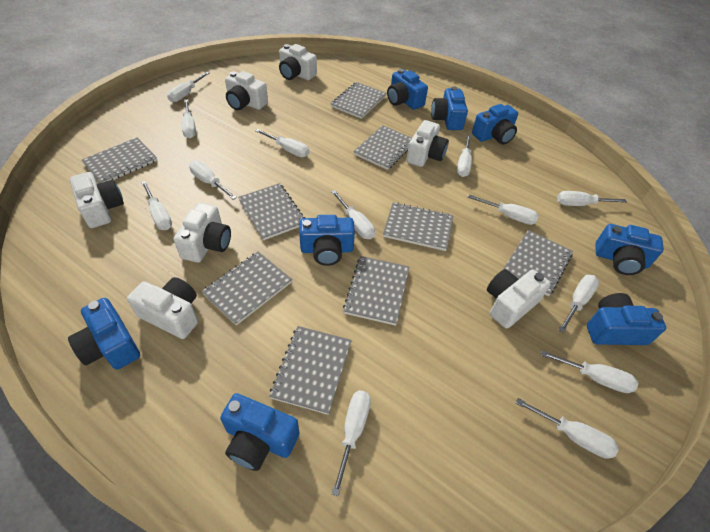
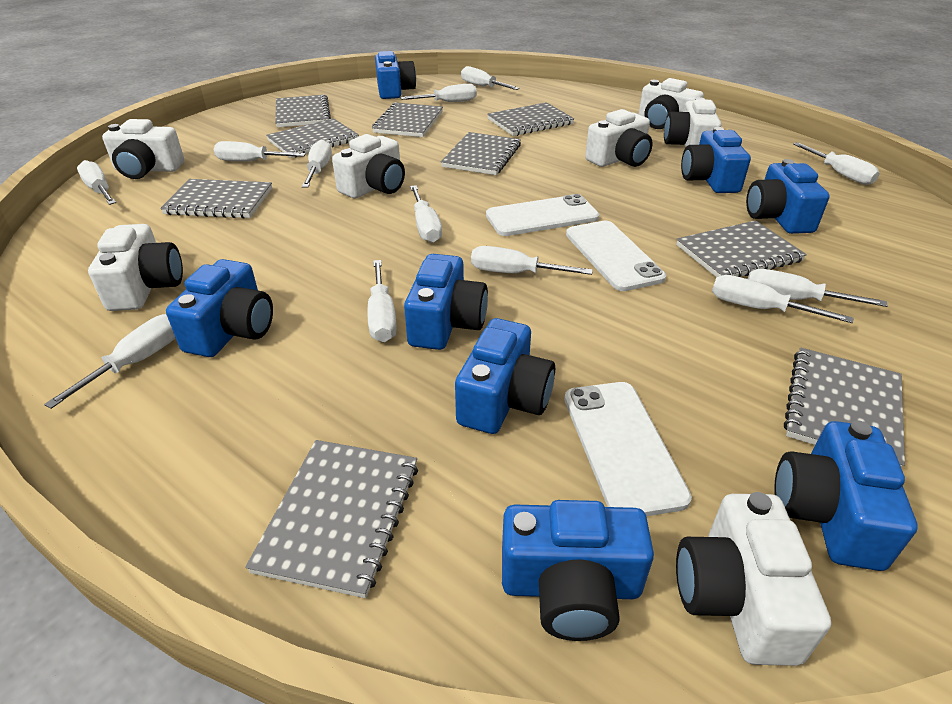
white phone: 0 -> 3
white screwdriver: 13 -> 12

